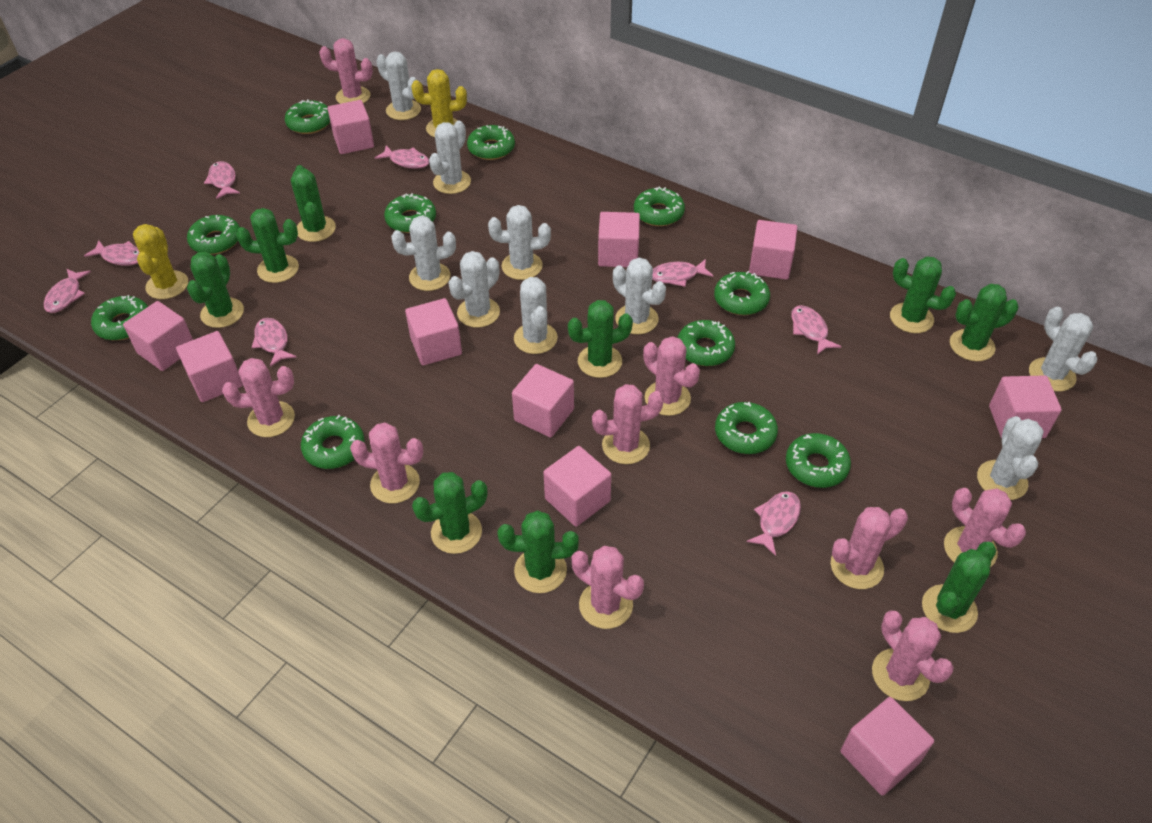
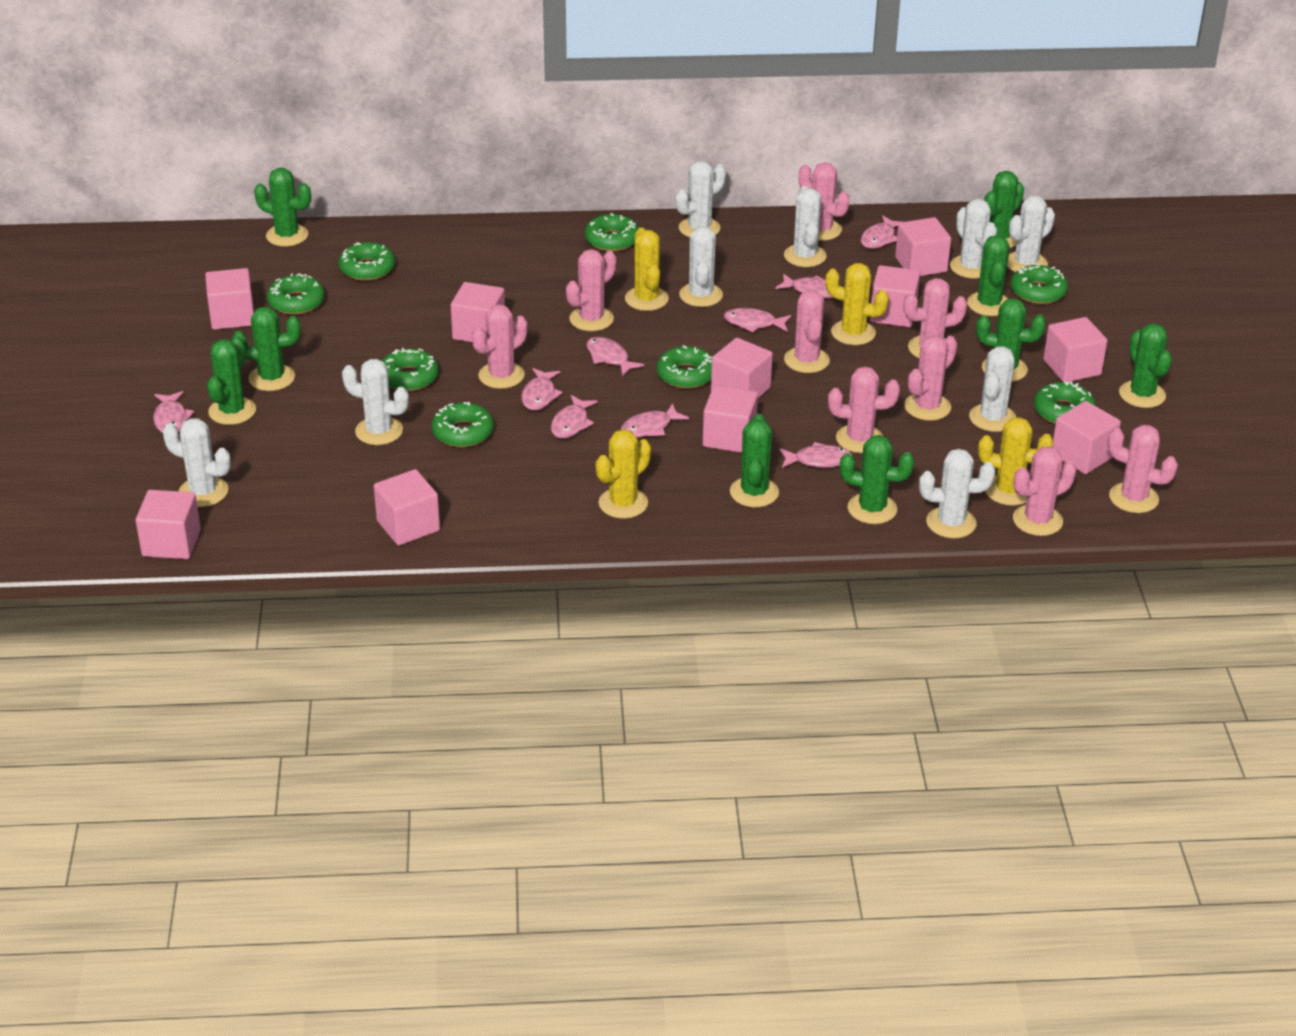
green donut: 11 -> 8
pink fish: 8 -> 9
yellow cactus: 2 -> 4

